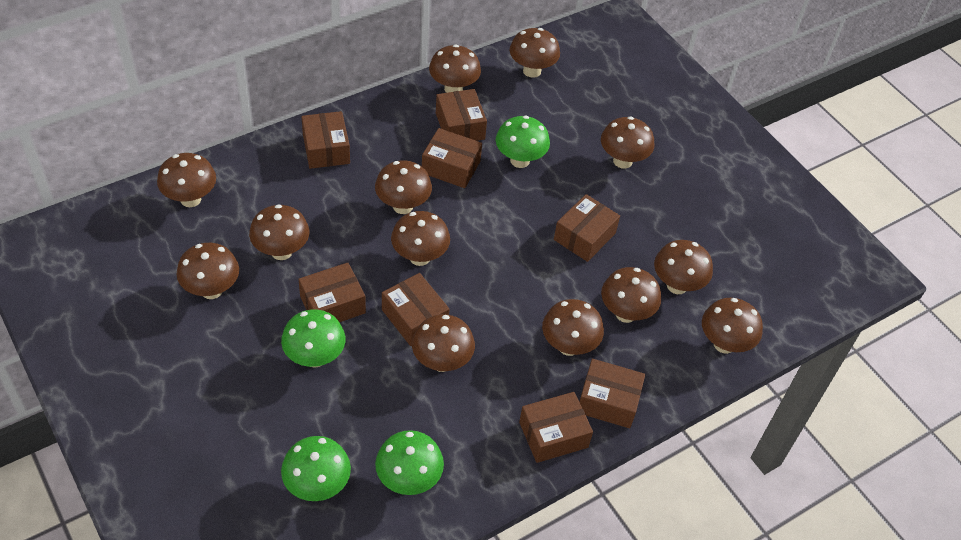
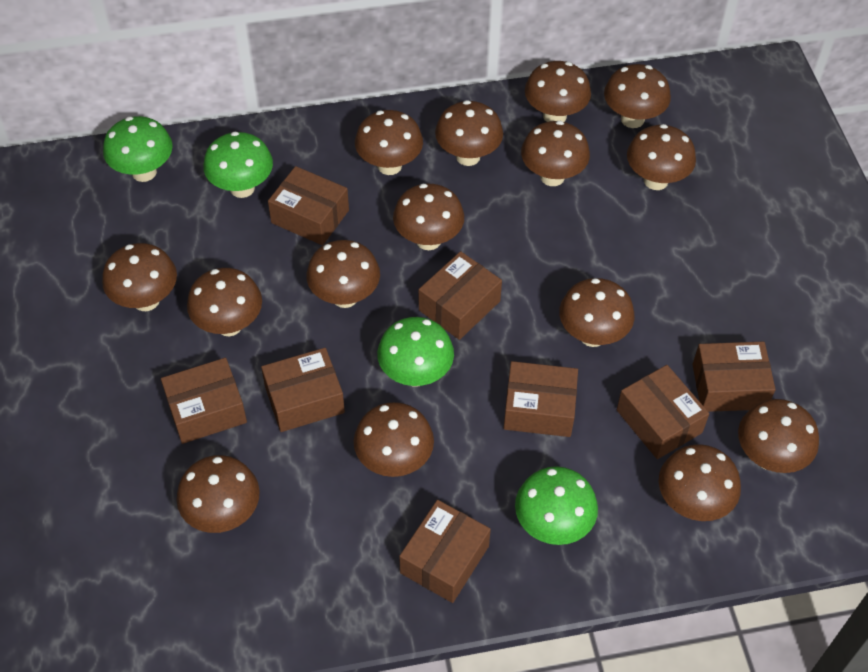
brown mushroom: 13 -> 15

